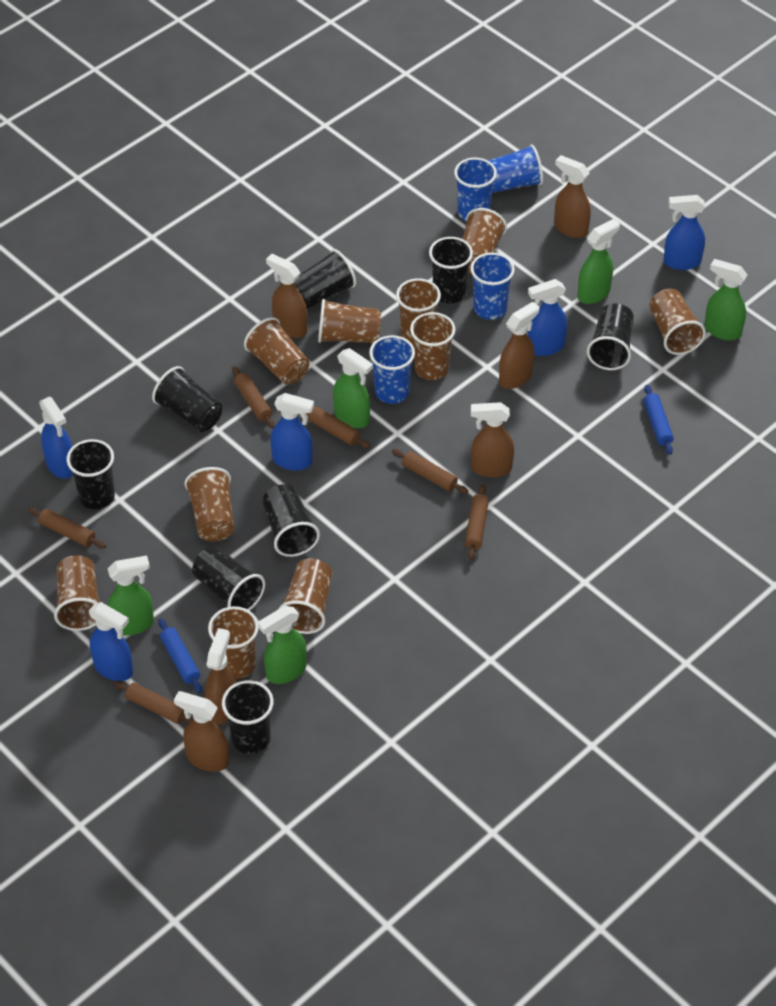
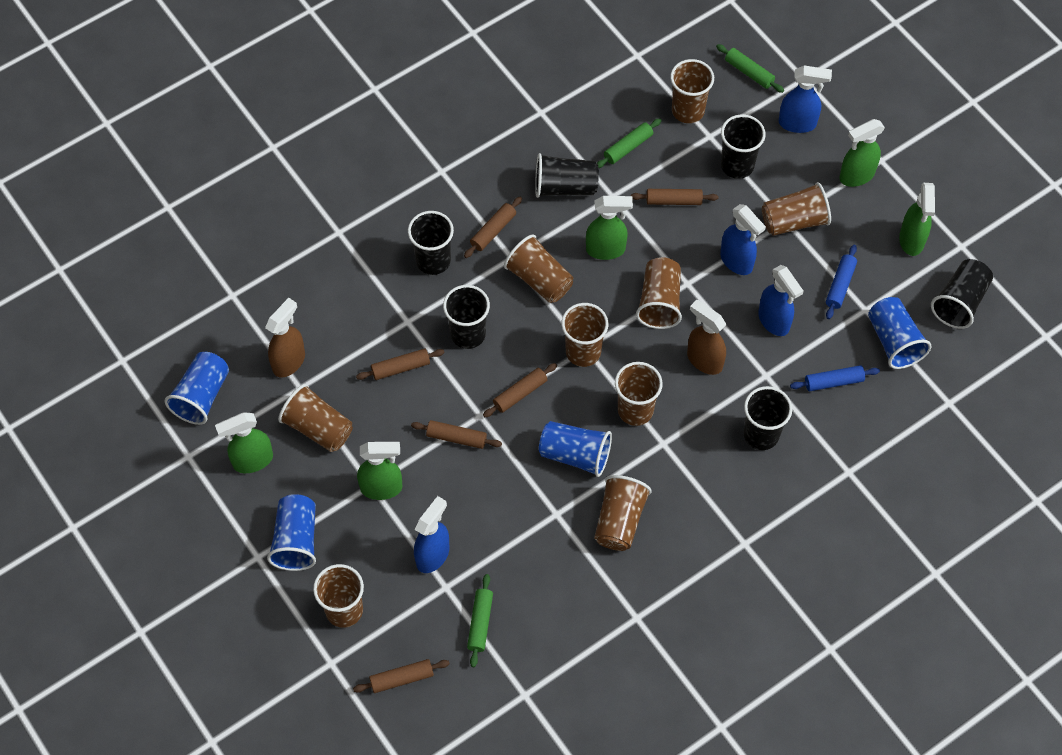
black cup: 8 -> 6
blue spray bottle: 5 -> 4
brown cup: 10 -> 9
brown spray bottle: 6 -> 2
green rolling pin: 0 -> 3

